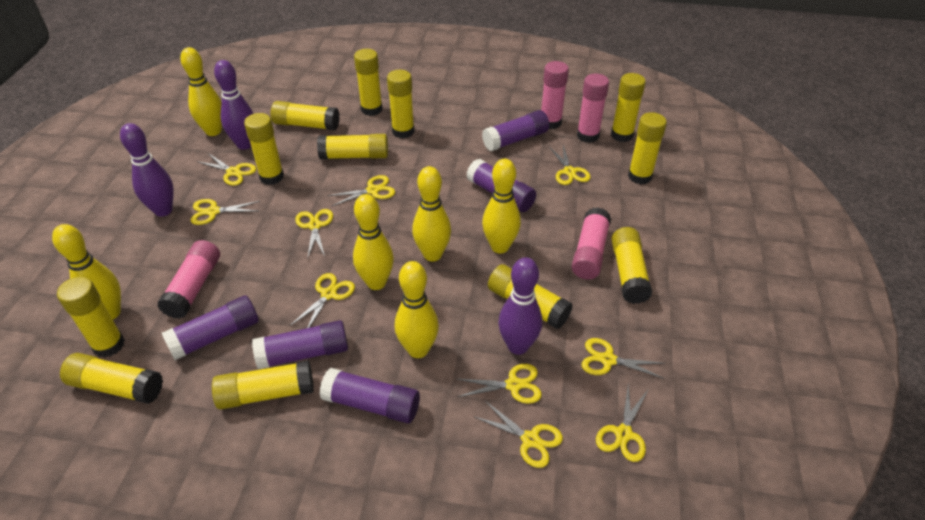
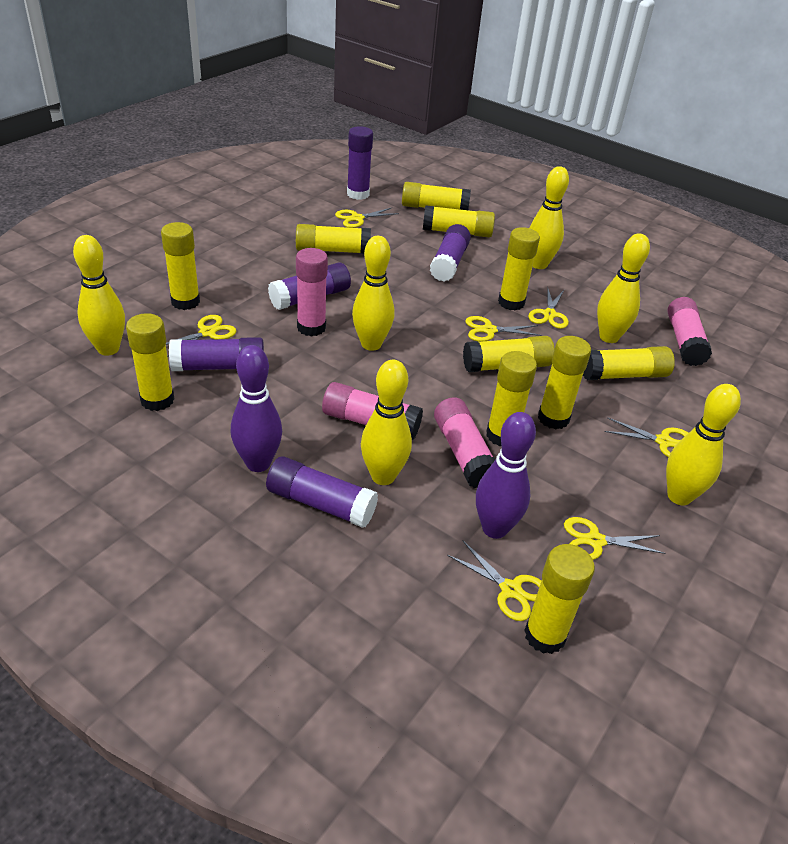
purple bowling pin: 3 -> 2
yellow glue stick: 12 -> 11
yellow scissors: 10 -> 7

